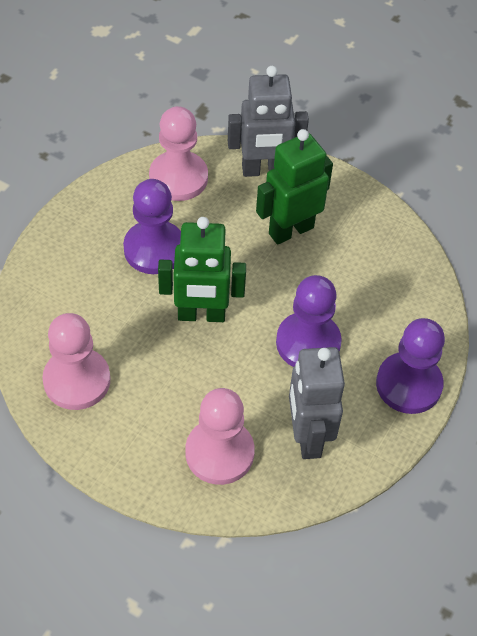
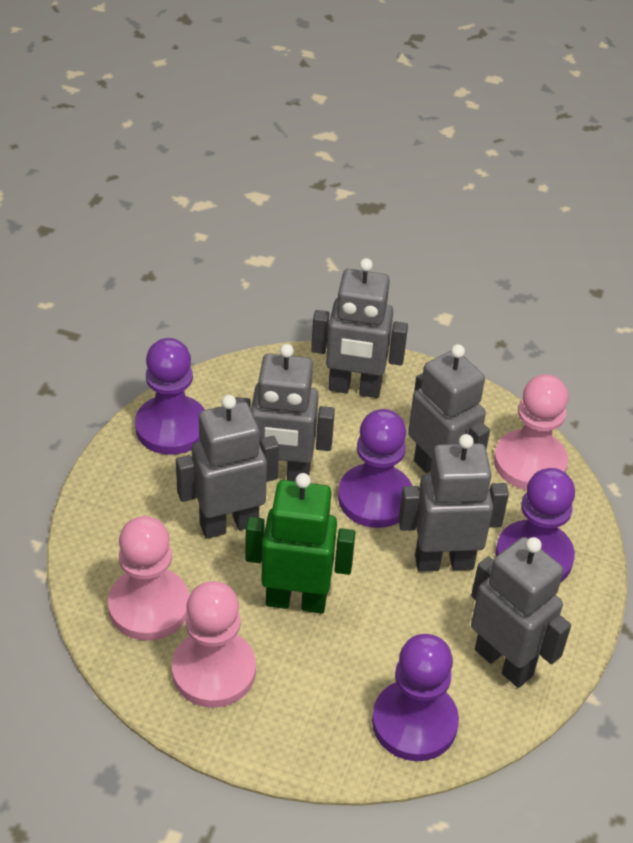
green robot: 2 -> 1
grey robot: 2 -> 6
purple pawn: 3 -> 4

